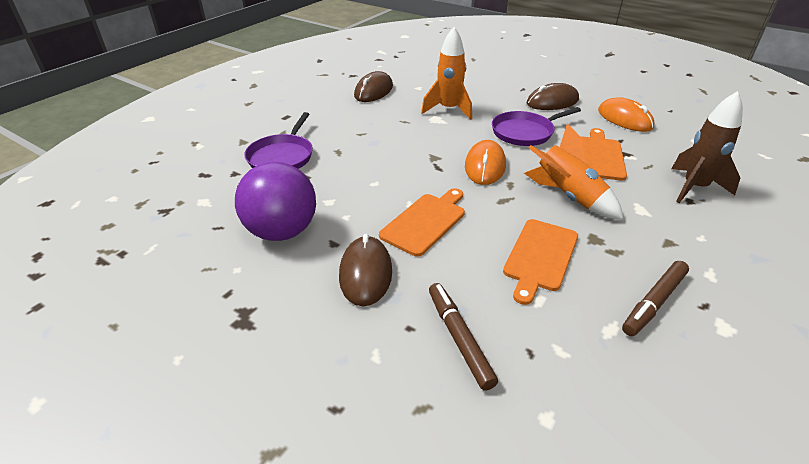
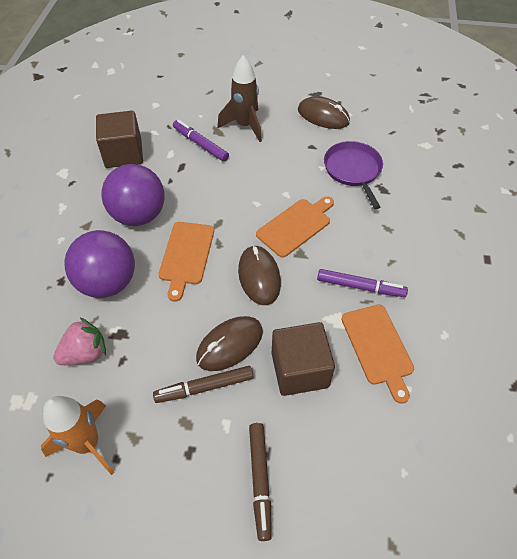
brown cube: 0 -> 2
orange mouse: 2 -> 0
orange rocket: 2 -> 1
pink strawberry: 0 -> 1
purple ball: 1 -> 2
purple marker: 0 -> 2
purple pan: 2 -> 1

